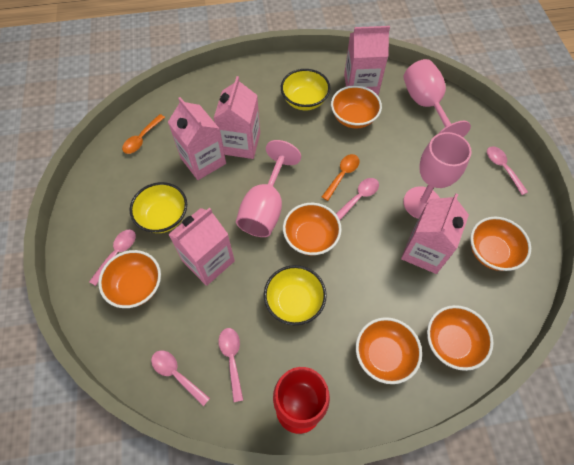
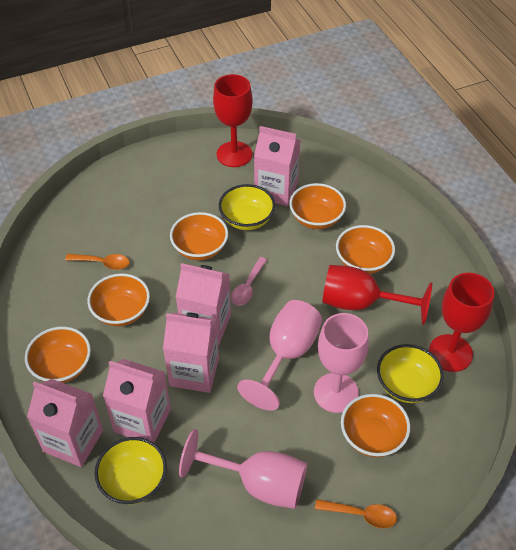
pink spoon: 5 -> 1
red goblet: 1 -> 3

